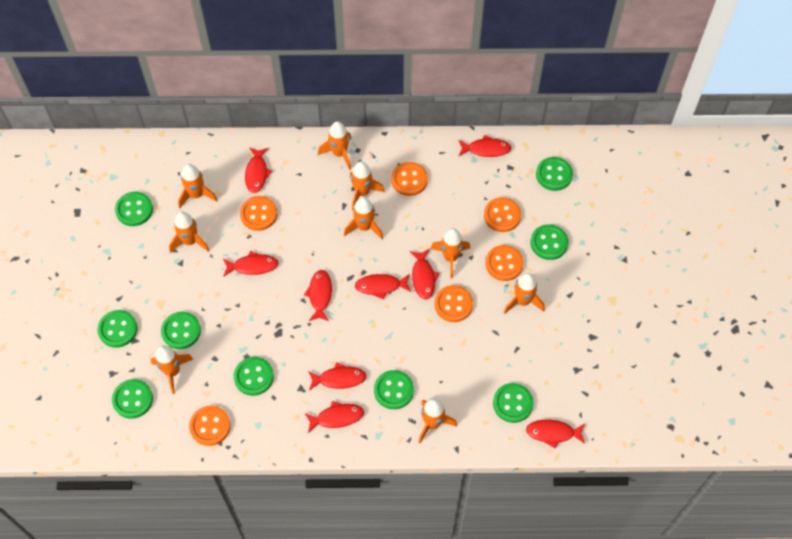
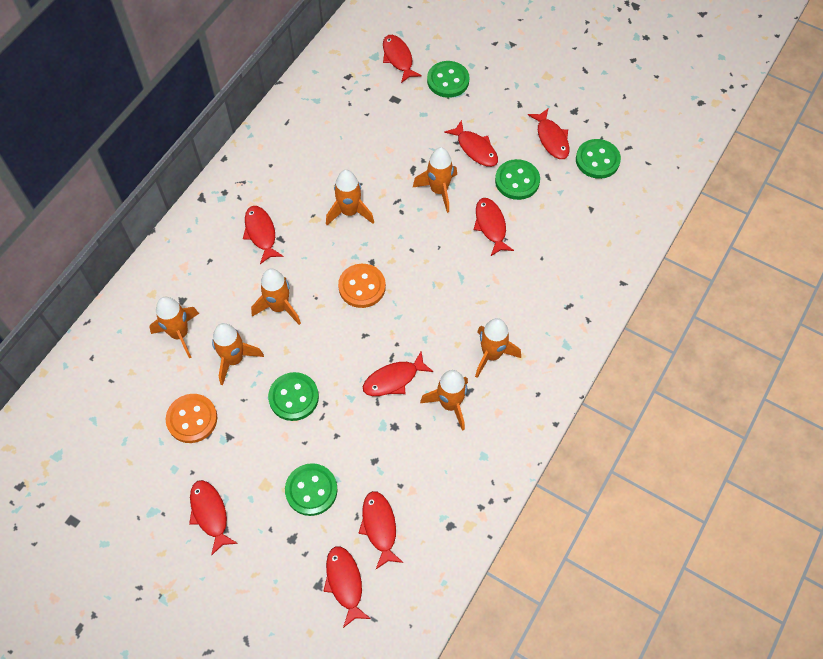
green button: 9 -> 5
orange button: 6 -> 2
orange rocket: 9 -> 7

